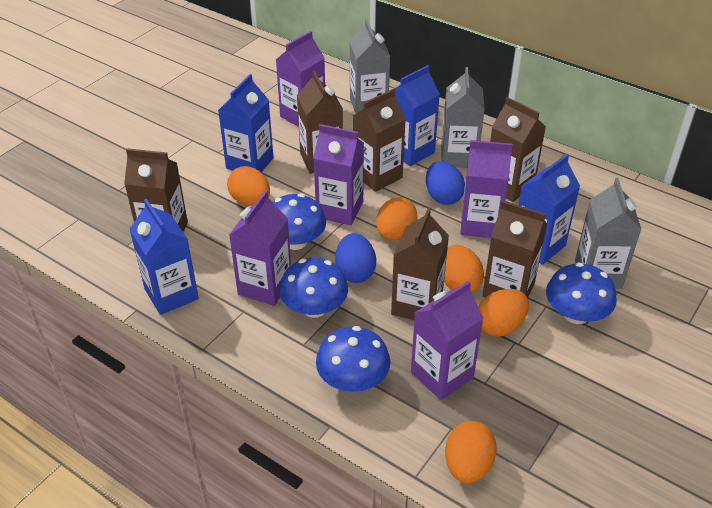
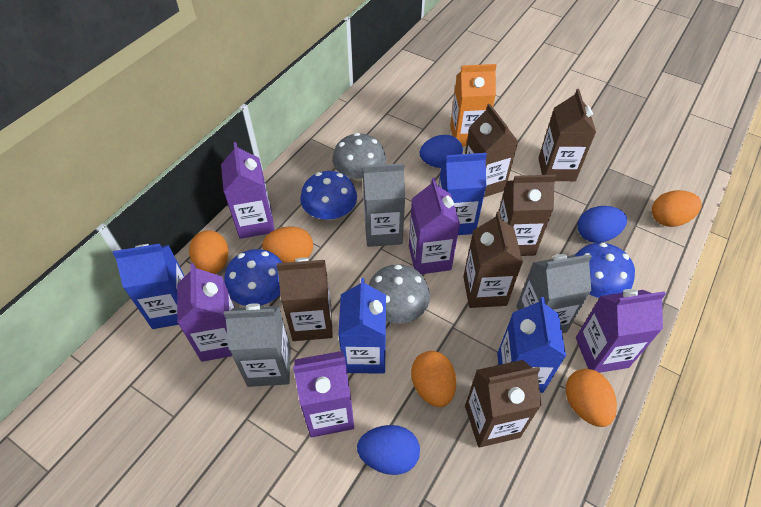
blue egg: 2 -> 3
blue mushroom: 4 -> 3
grey mushroom: 0 -> 2
orange carton: 0 -> 1

